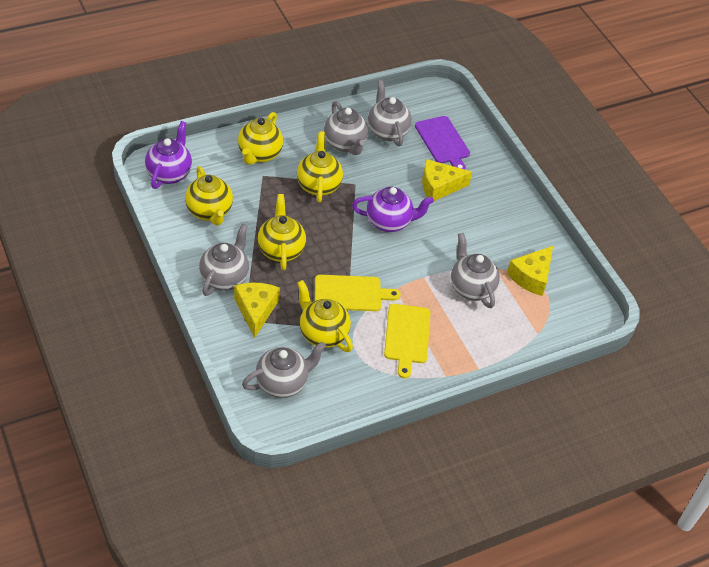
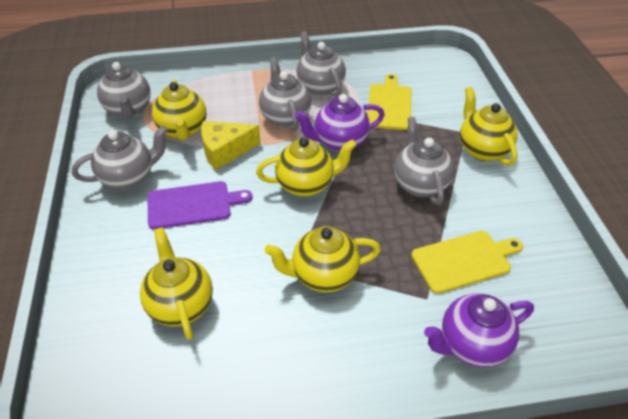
yellow cheese: 3 -> 1

